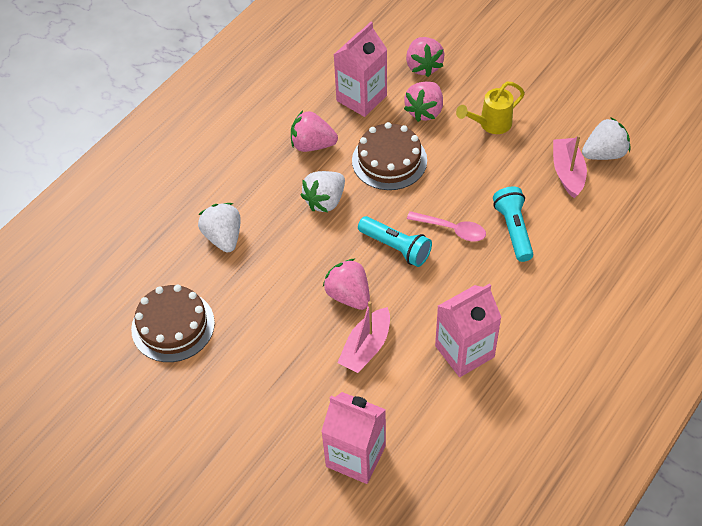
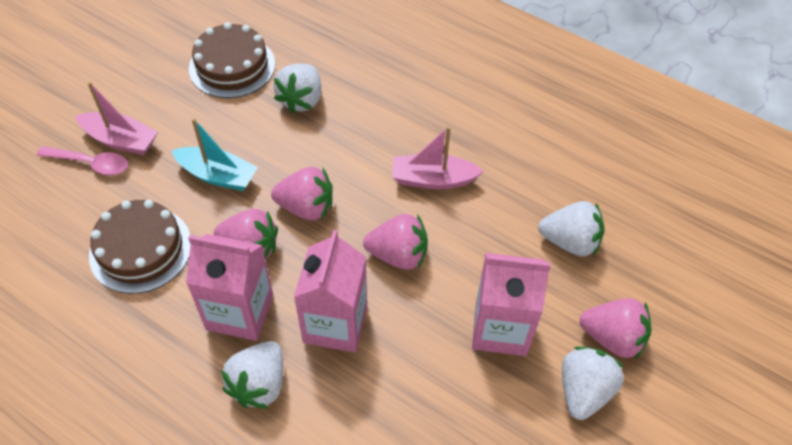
turquoise boat: 0 -> 1
turquoise flashlight: 2 -> 0
white strawberry: 3 -> 4
yellow watering can: 1 -> 0

